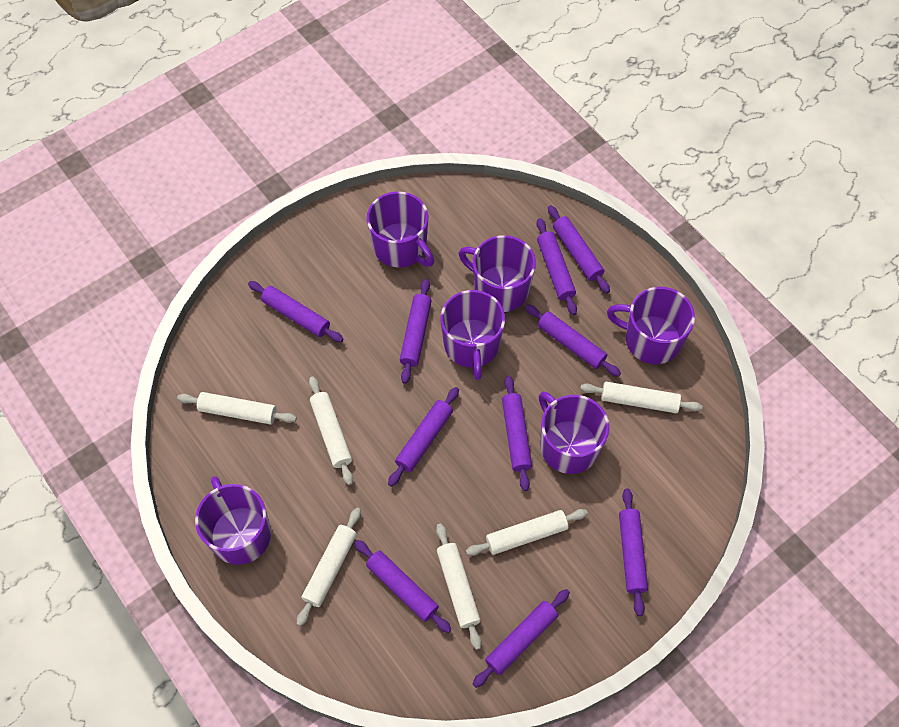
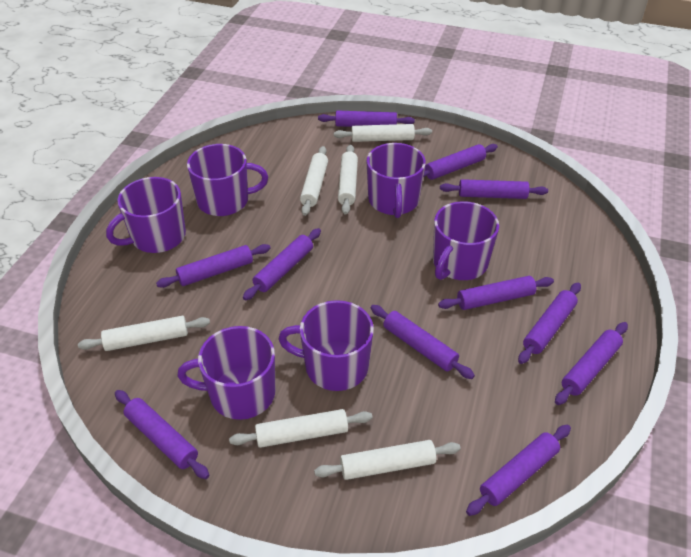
purple rolling pin: 10 -> 11

